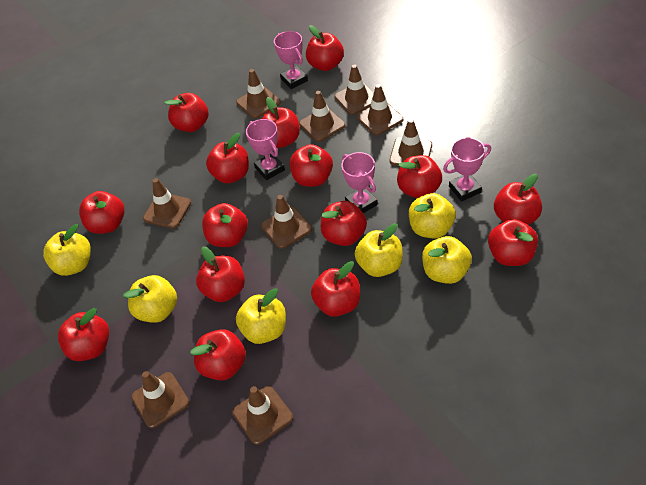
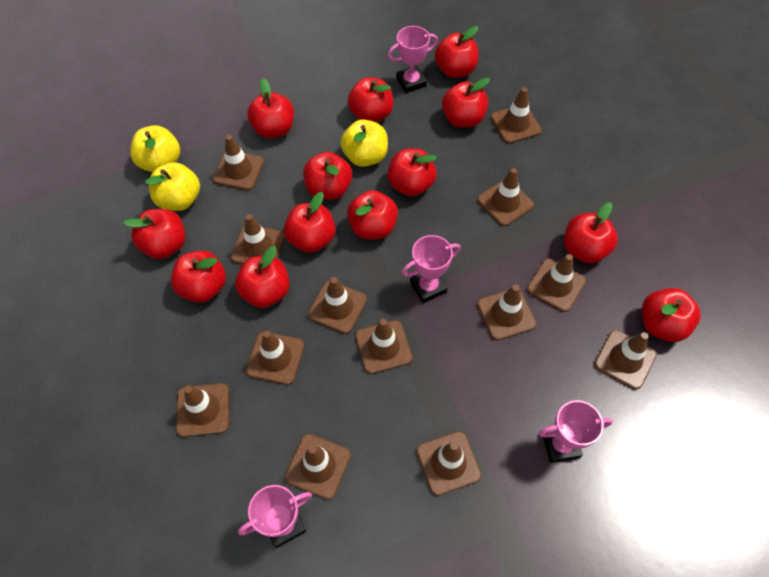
brown traffic cone: 9 -> 13
red apple: 15 -> 13
yellow apple: 6 -> 3

